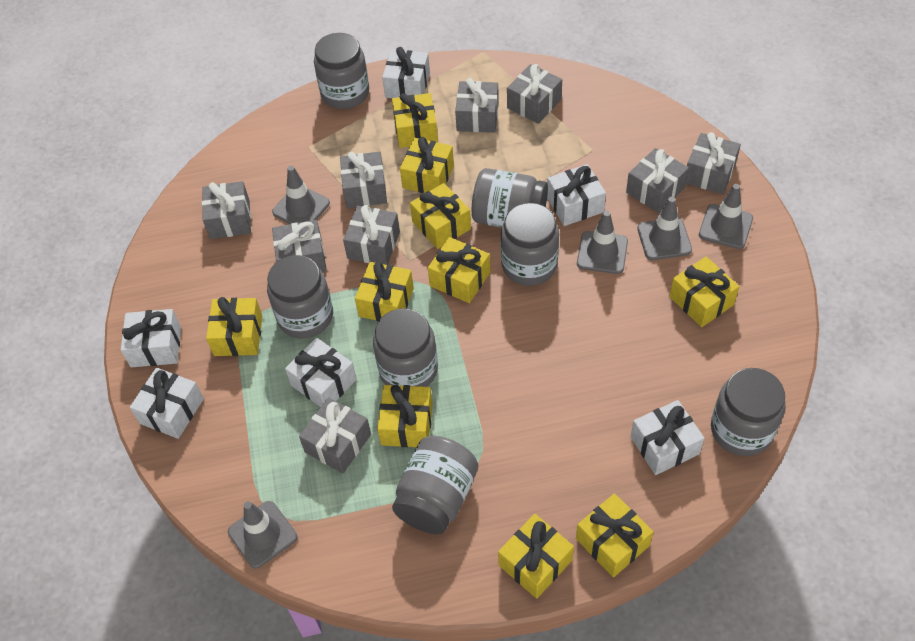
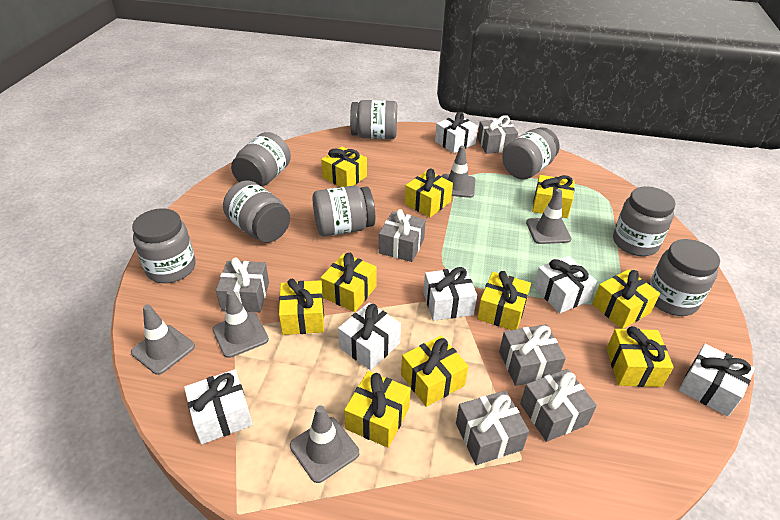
grey gift: 9 -> 6
grey jar: 7 -> 8

